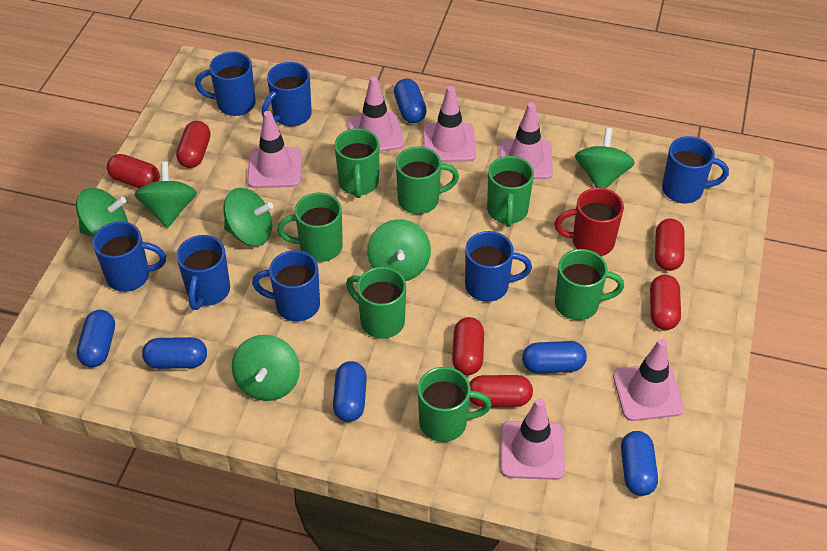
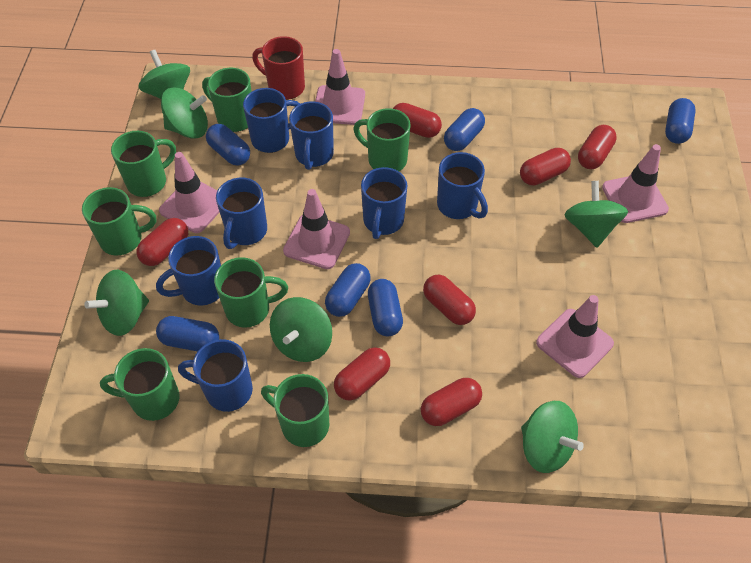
pink traffic cone: 6 -> 5
red capsule: 6 -> 7

